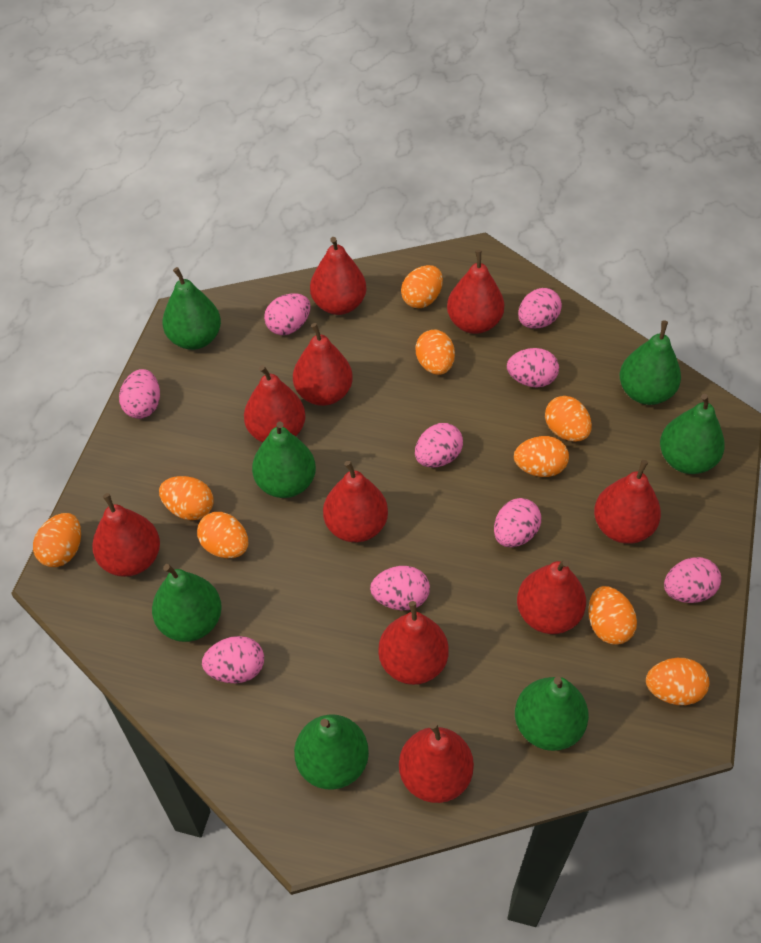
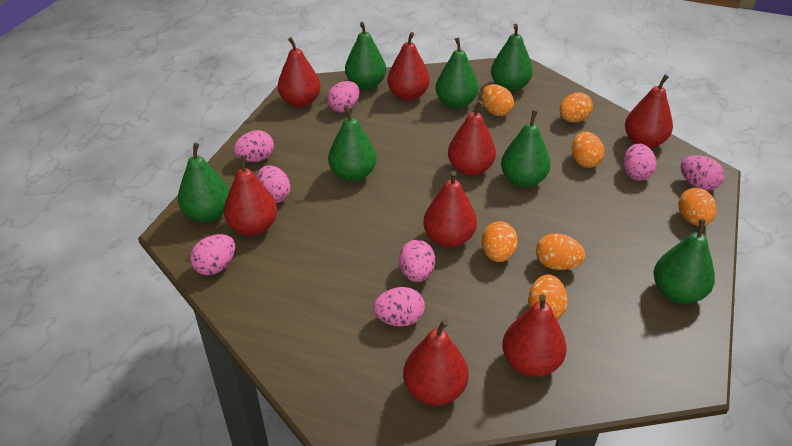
orange egg: 9 -> 7
pink egg: 9 -> 8
red pear: 10 -> 8

